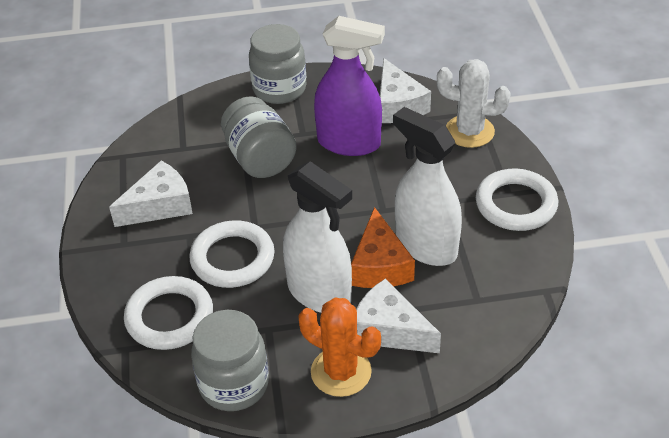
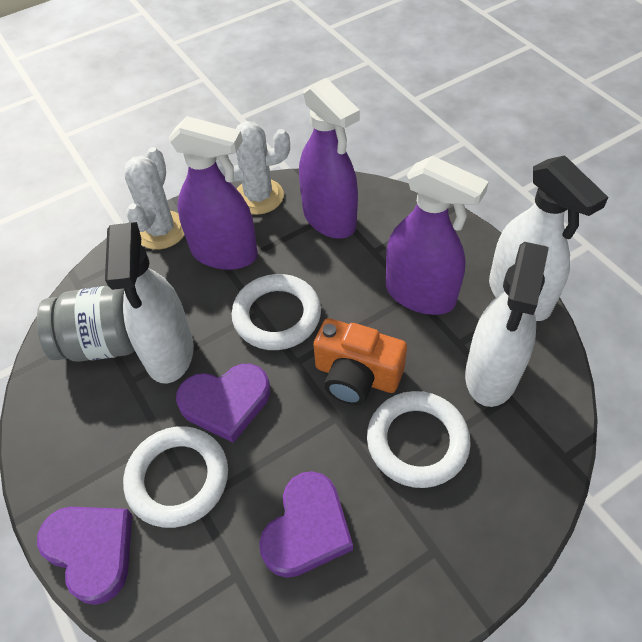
grey jar: 3 -> 1
orange cactus: 1 -> 0
orange camera: 0 -> 1
orange cheese: 1 -> 0
purple heart: 0 -> 3
purple spray bottle: 1 -> 3
white cactus: 1 -> 2
white cheese: 3 -> 0
white spray bottle: 2 -> 3

